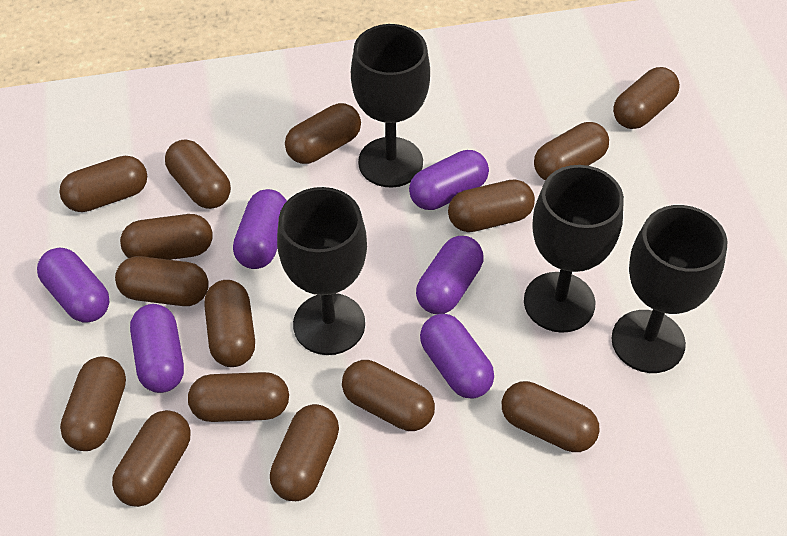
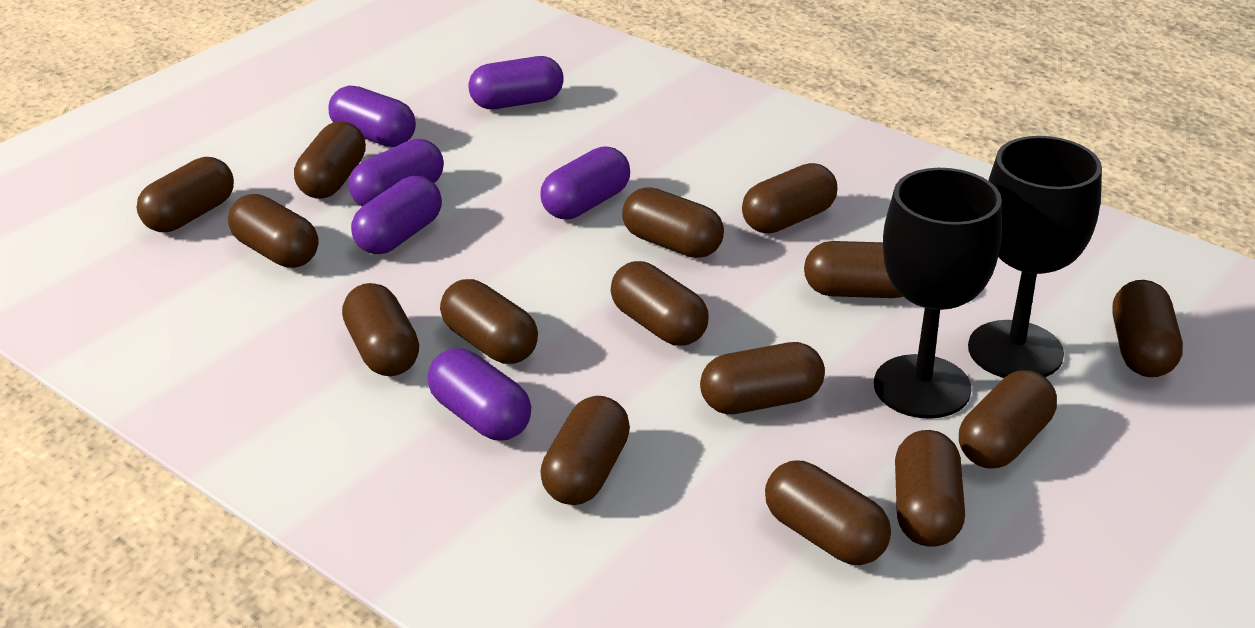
black goblet: 4 -> 2

